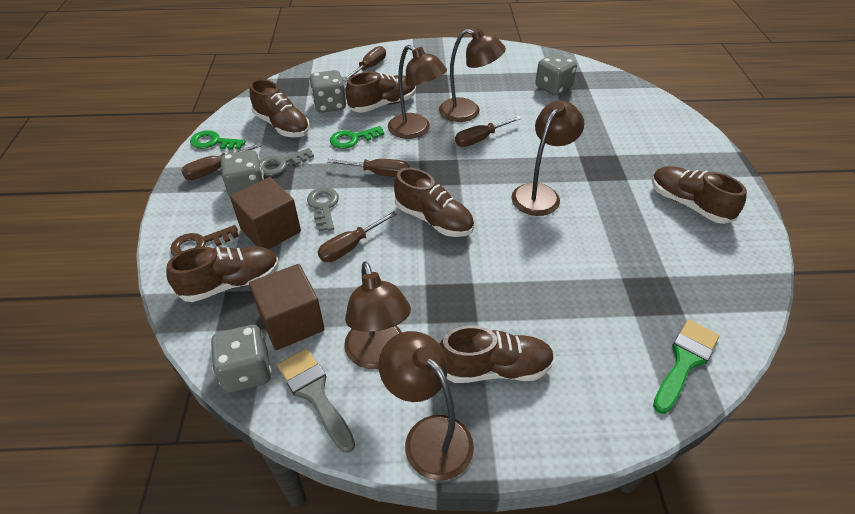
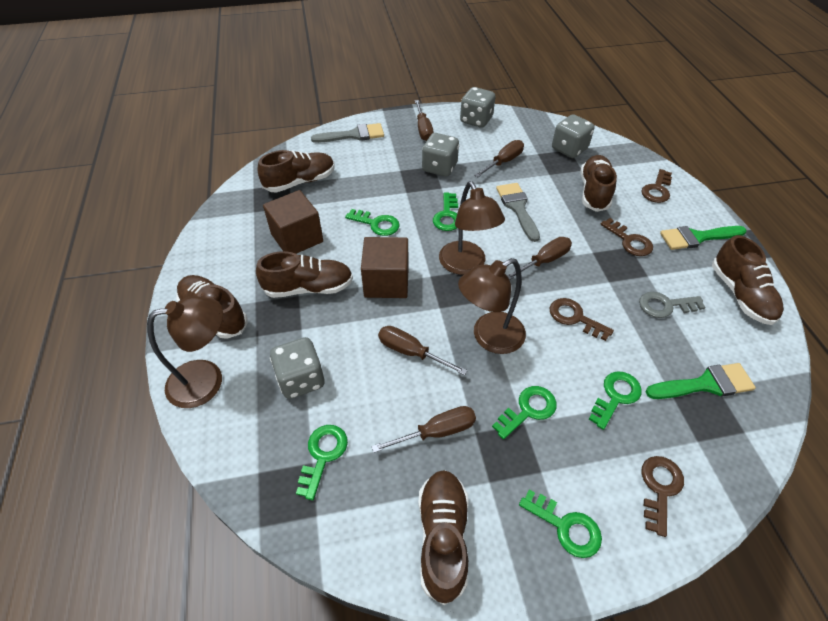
brown key: 1 -> 4
brown lamp: 5 -> 3
green brush: 1 -> 2
green key: 2 -> 6
grey brush: 1 -> 2
grey key: 2 -> 1

